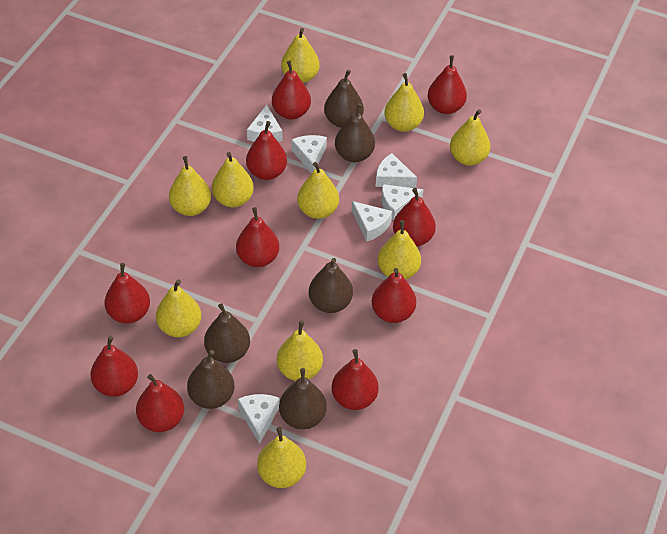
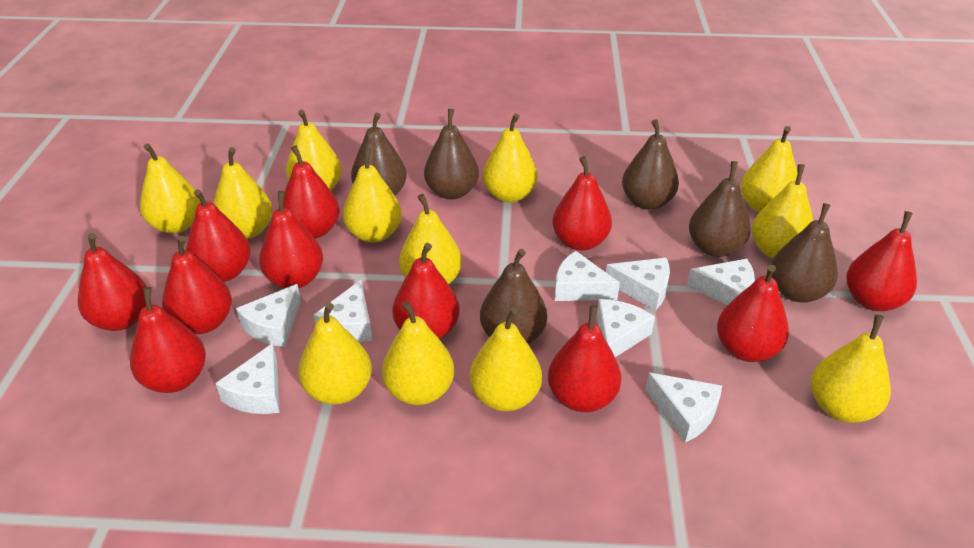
red pear: 10 -> 11
white cheese: 6 -> 8
yellow pear: 10 -> 12

